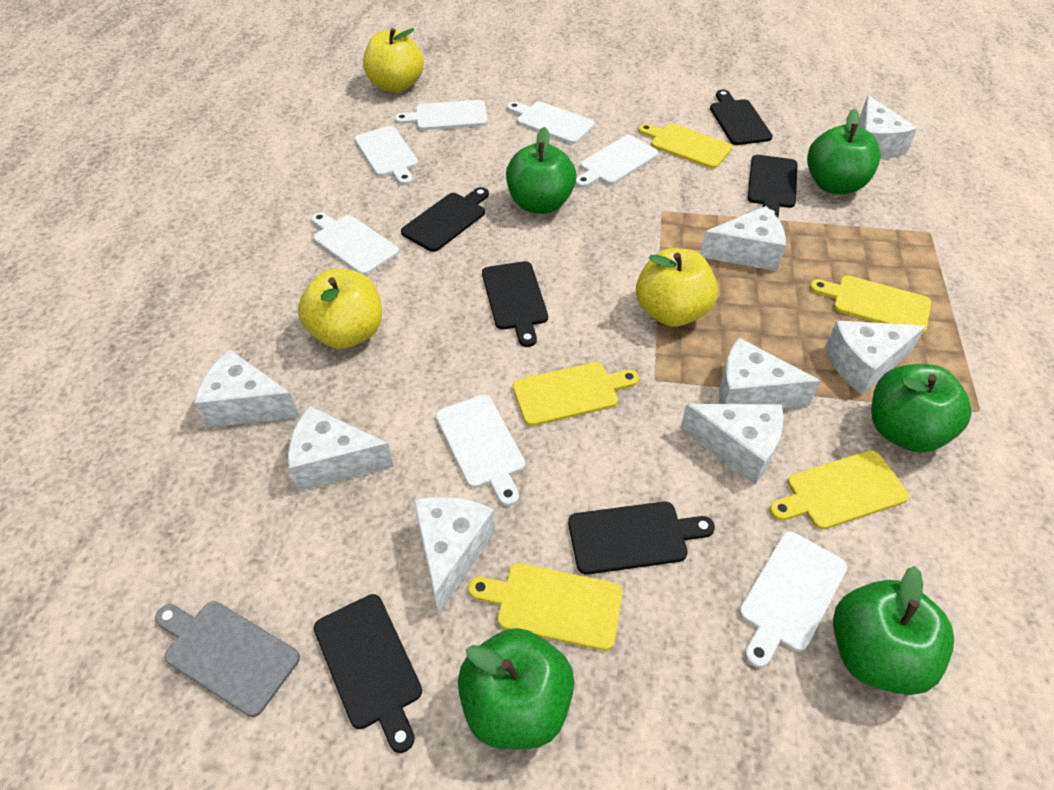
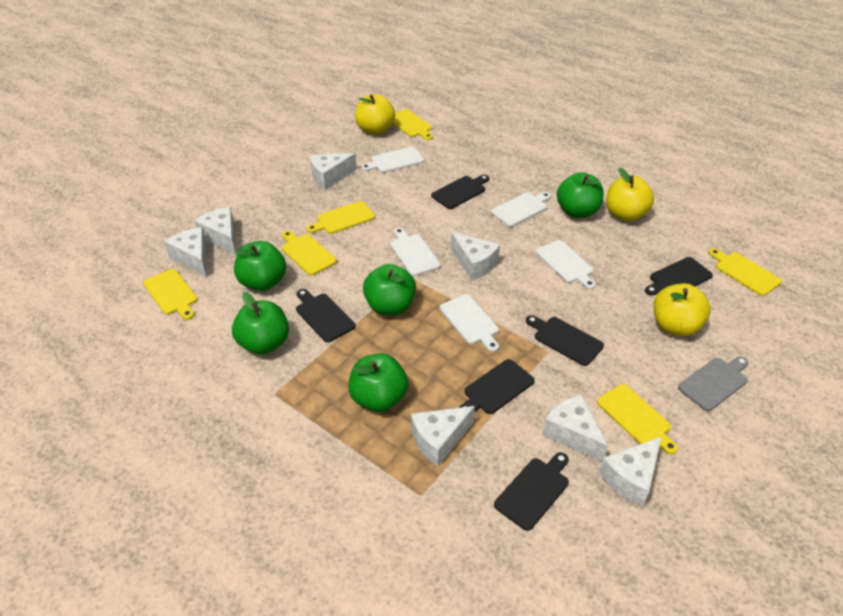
white cheese: 8 -> 7
white cutting board: 7 -> 5
yellow cutting board: 5 -> 6

